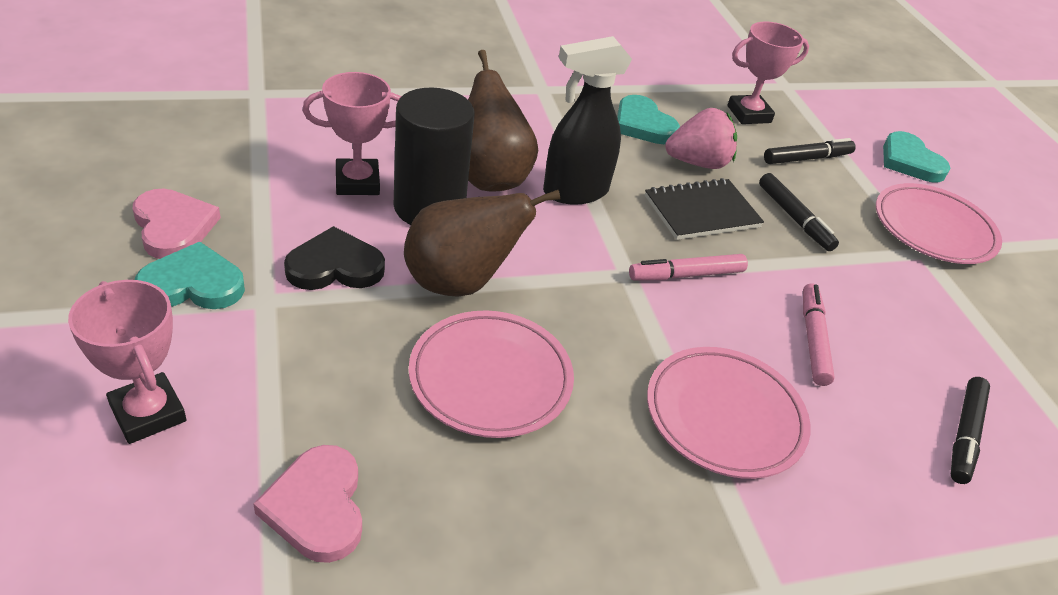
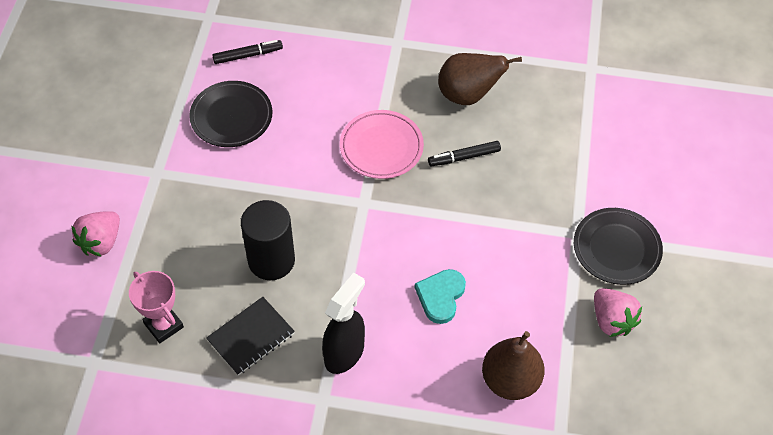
black heart: 1 -> 0
black marker: 3 -> 2
black plate: 0 -> 2
pink heart: 2 -> 0
pink marker: 2 -> 0
pink plate: 3 -> 1
pink strawberry: 1 -> 2
pink trophy: 3 -> 1
turquoise heart: 3 -> 1

